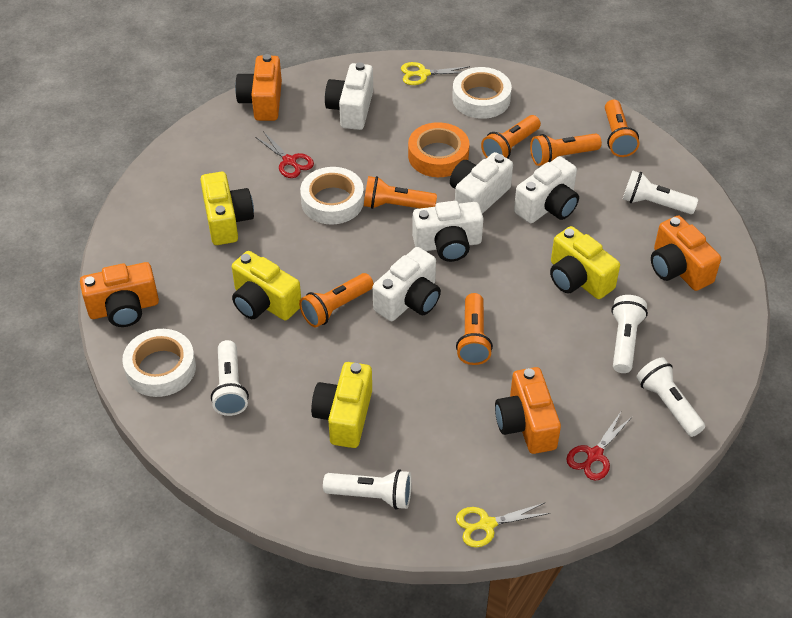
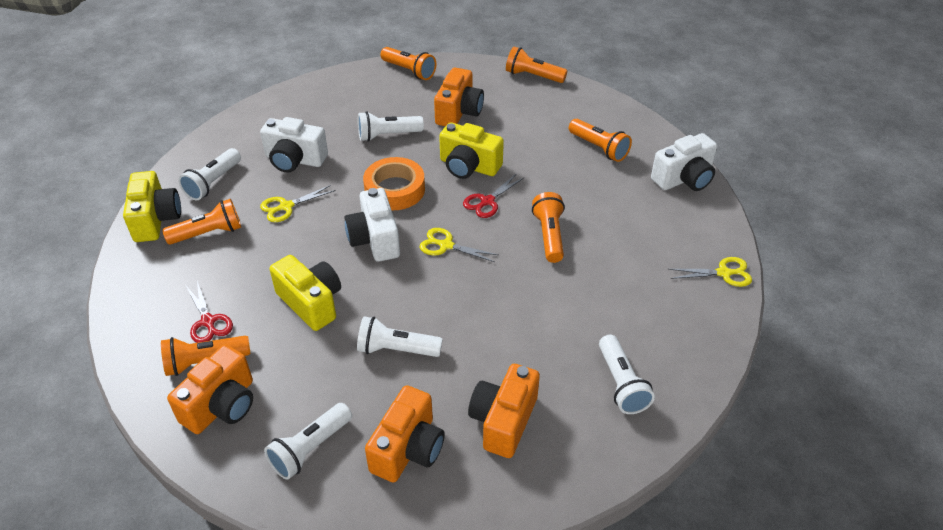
white camera: 5 -> 3
white tape: 3 -> 0
yellow camera: 4 -> 3
yellow scissors: 2 -> 3

